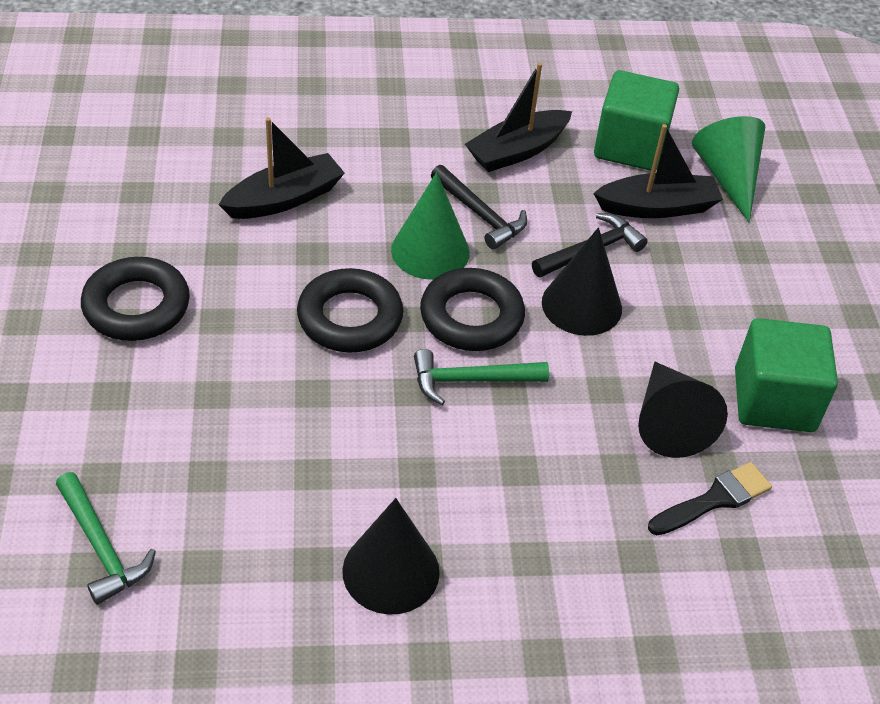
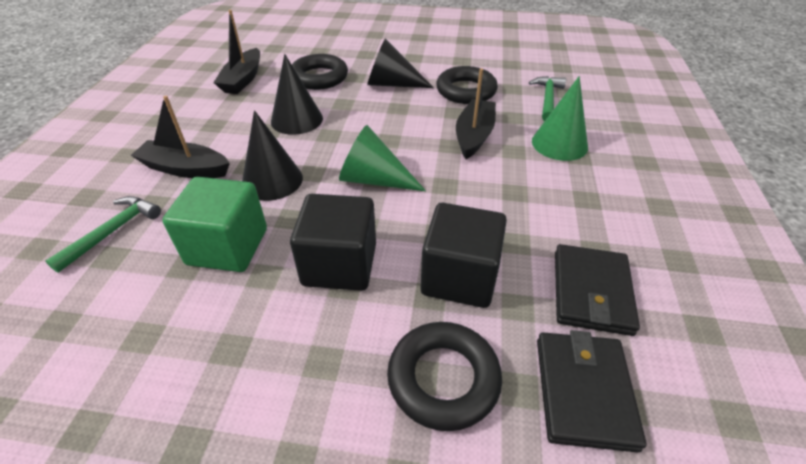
black brush: 1 -> 0
black cube: 0 -> 2
black hammer: 2 -> 0
black wallet: 0 -> 2
green cube: 2 -> 1

